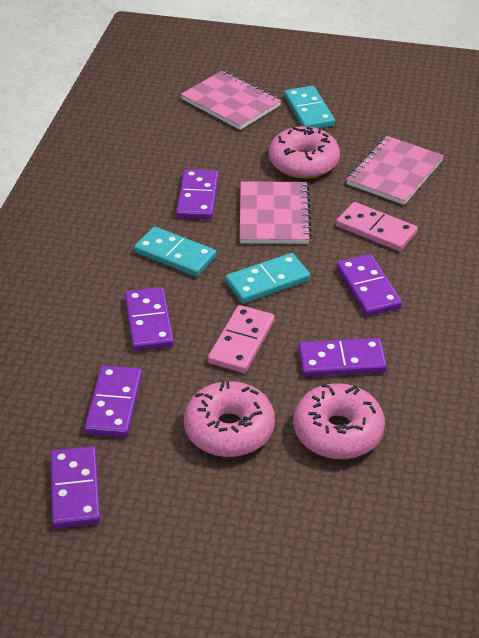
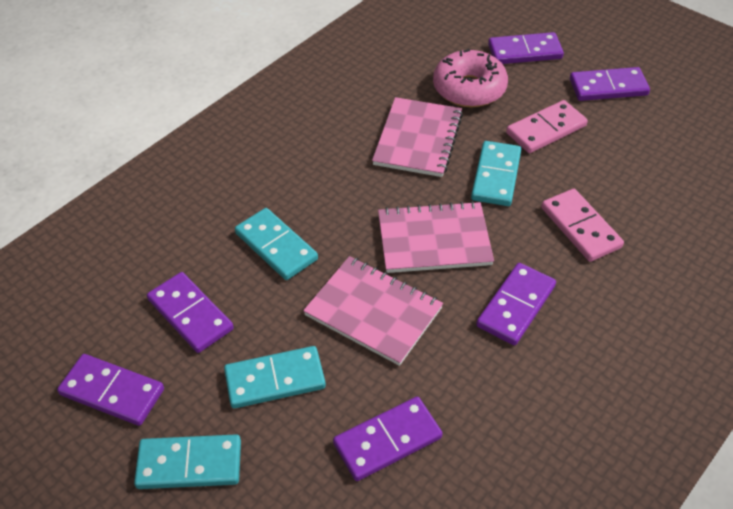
pink donut: 3 -> 1
turquoise domino: 3 -> 4

